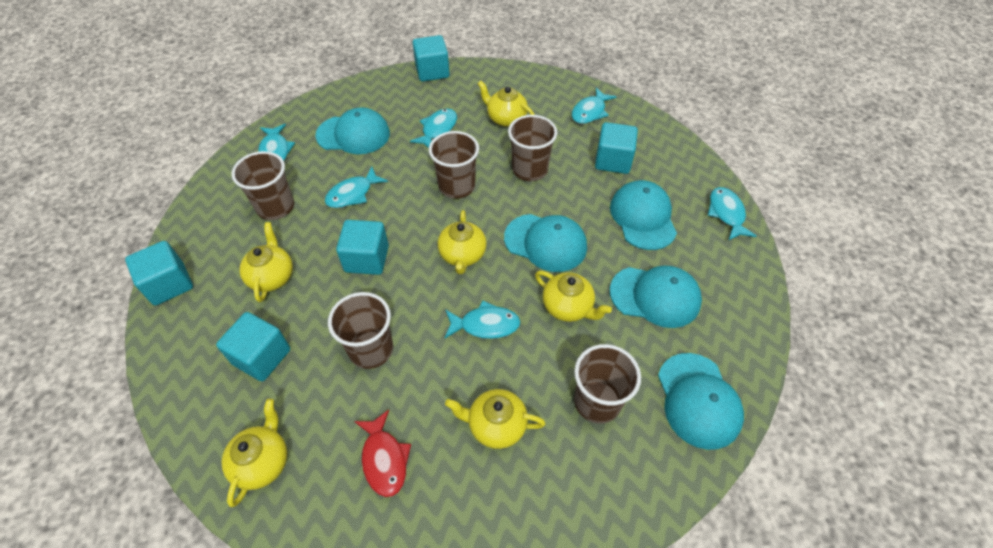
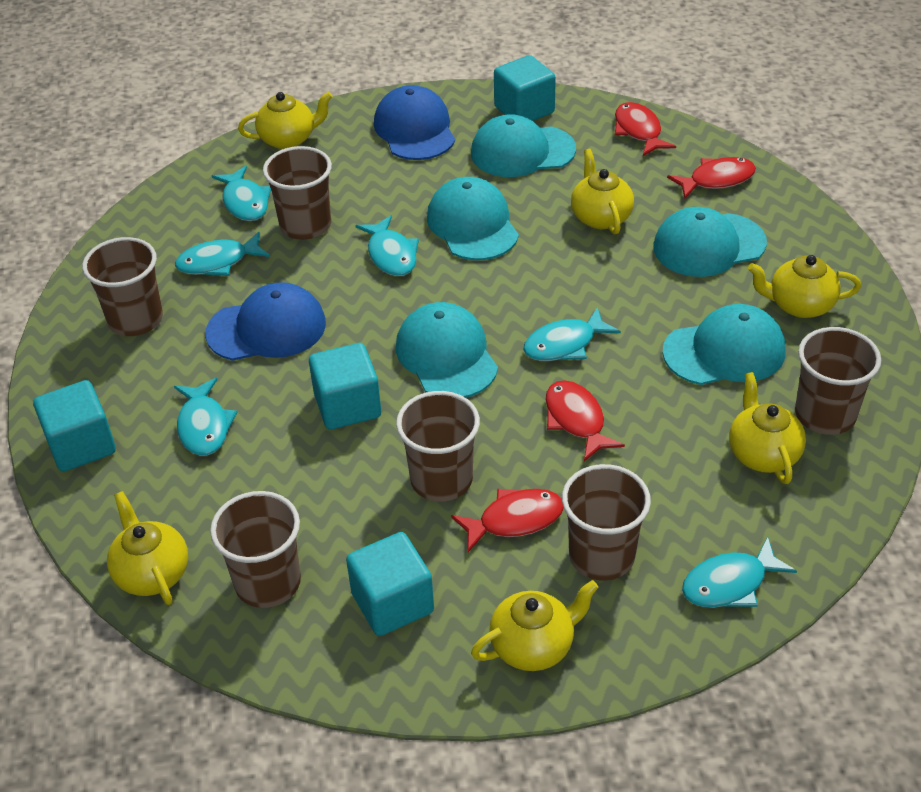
blue cap: 0 -> 2
brown cup: 5 -> 6
red fish: 1 -> 4
turquoise cube: 5 -> 4

